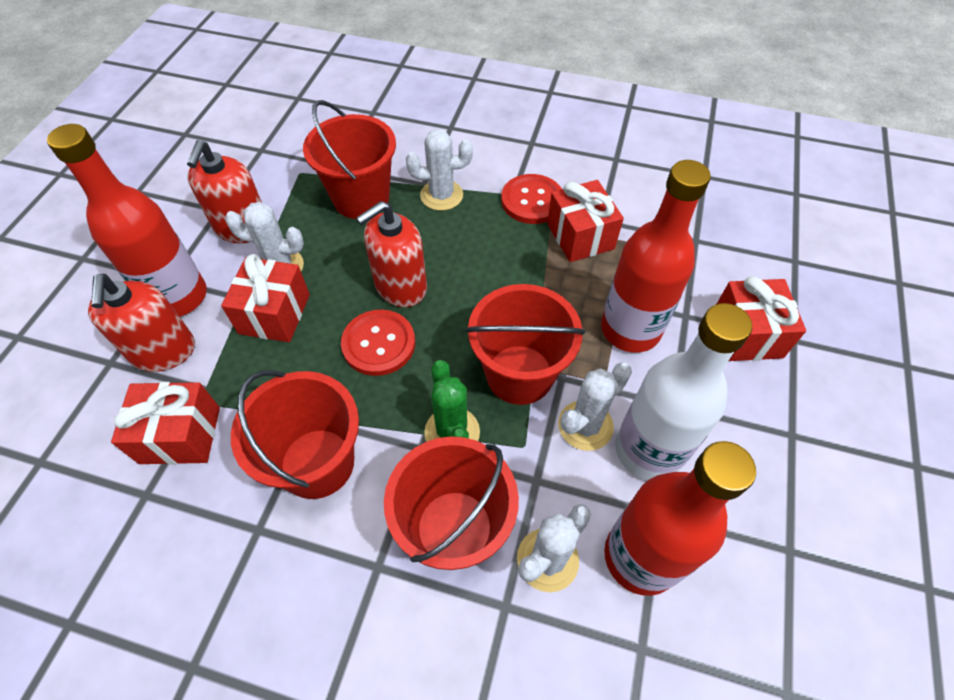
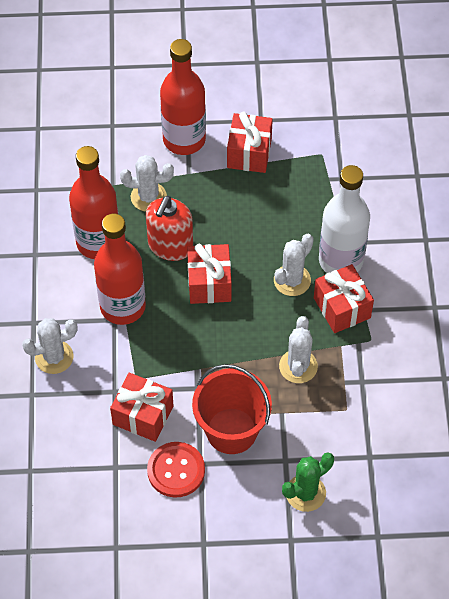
red bucket: 4 -> 1
red button: 2 -> 1
red soap dispenser: 3 -> 1

